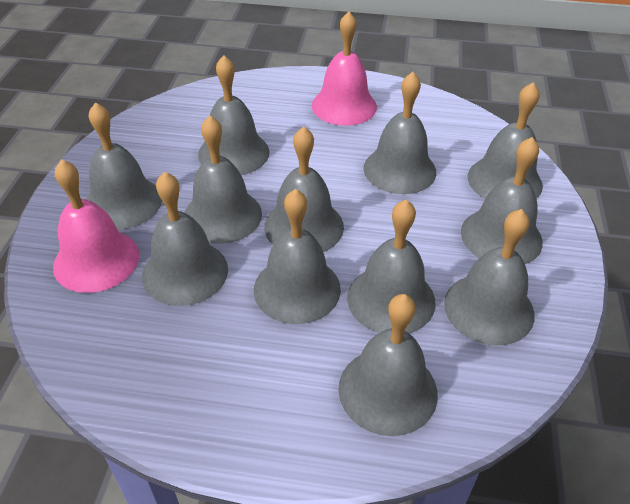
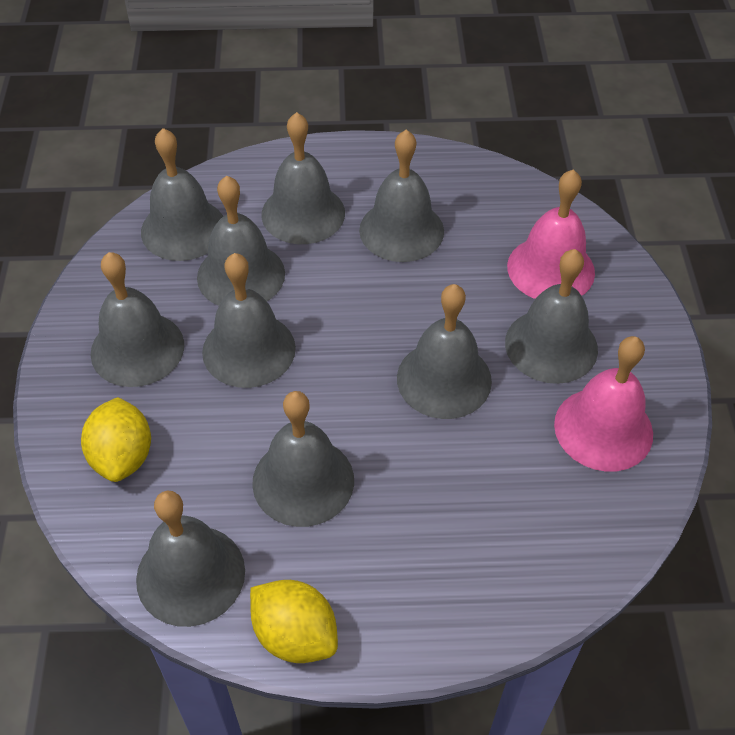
grey bell: 12 -> 10
yellow lemon: 0 -> 2

